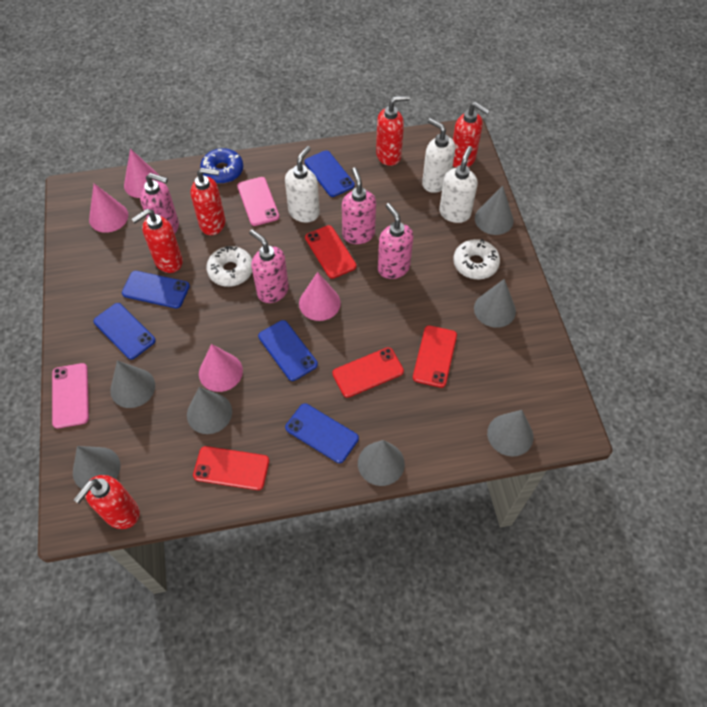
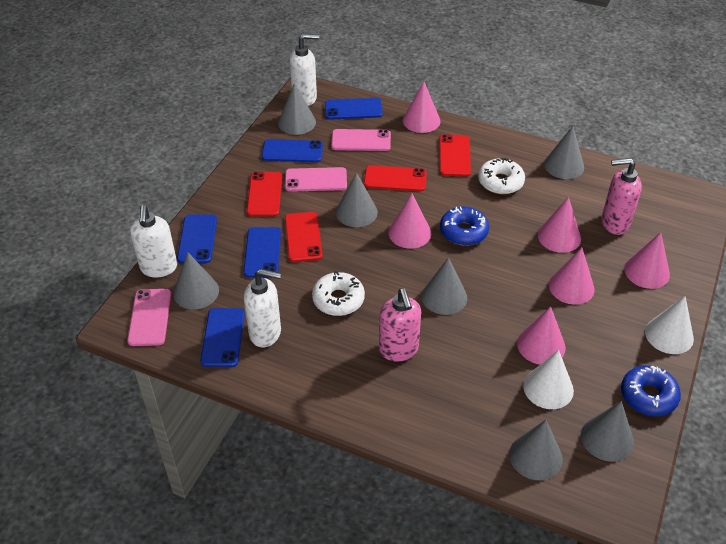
blue donut: 1 -> 2
pink cone: 4 -> 6
pink phone: 2 -> 3
pink soap dispenser: 4 -> 2
red soap dispenser: 5 -> 0
white cone: 0 -> 2

